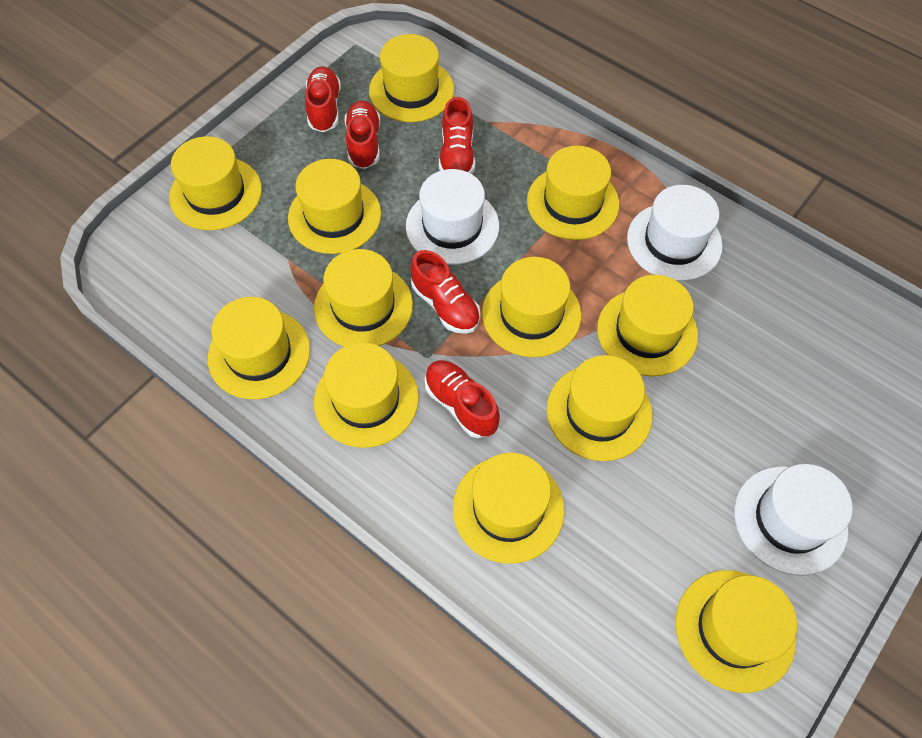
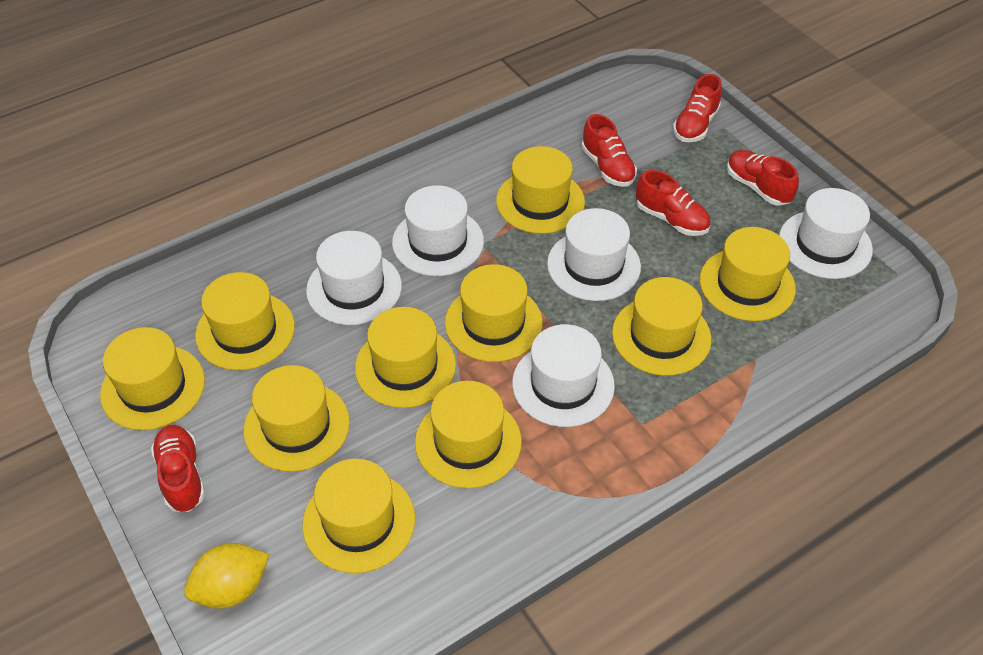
white hat: 3 -> 5
yellow hat: 12 -> 10
yellow lemon: 0 -> 1

